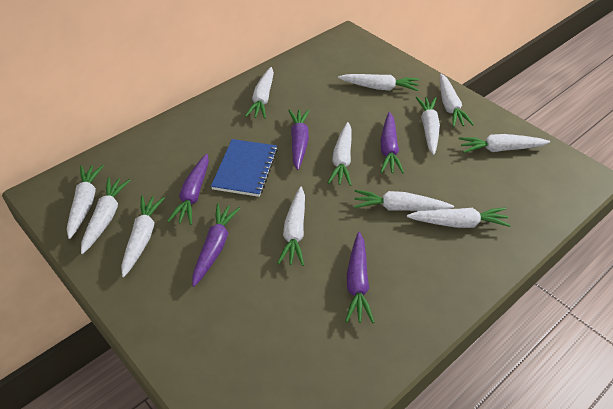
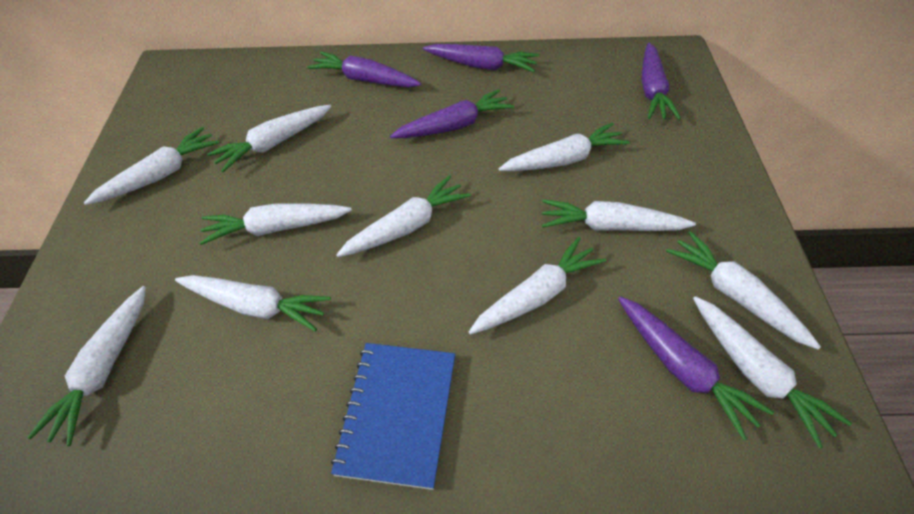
white carrot: 12 -> 11

